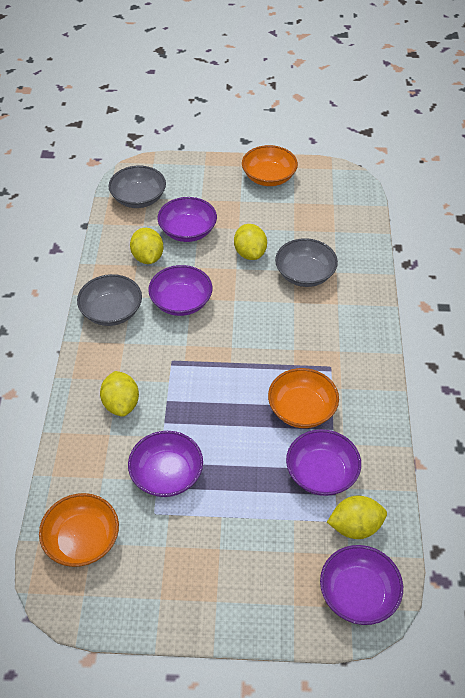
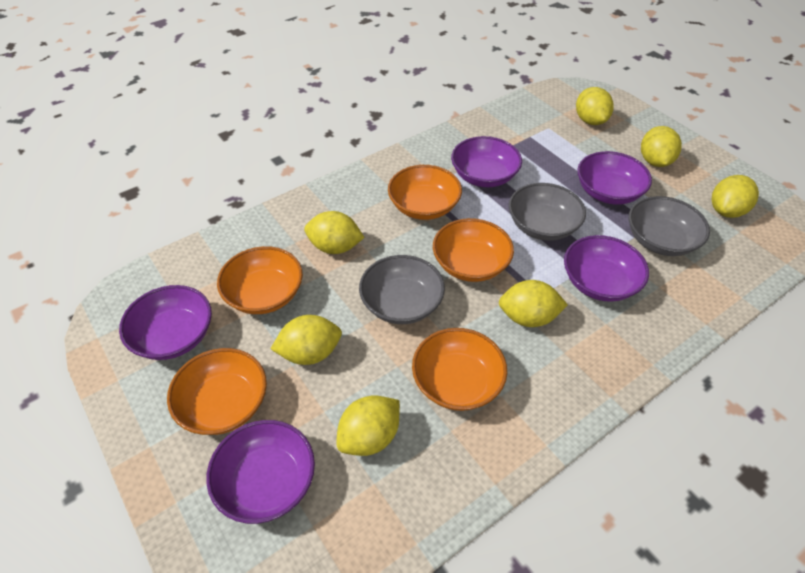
orange bowl: 3 -> 5
yellow lemon: 4 -> 7

